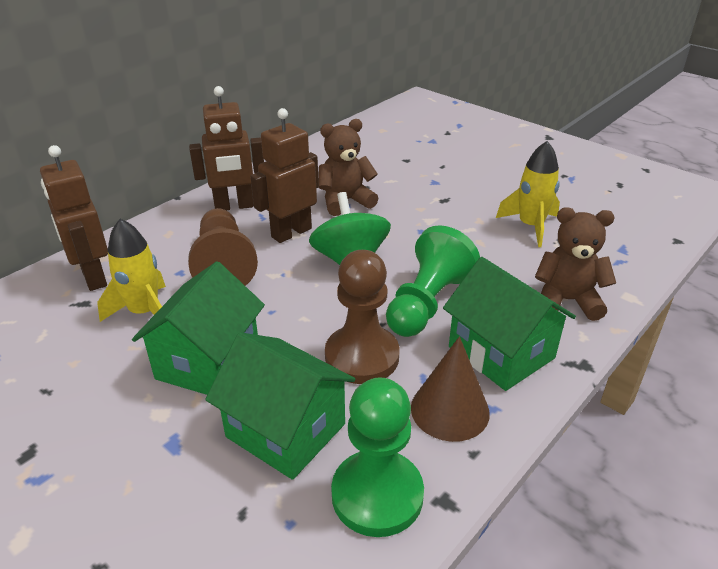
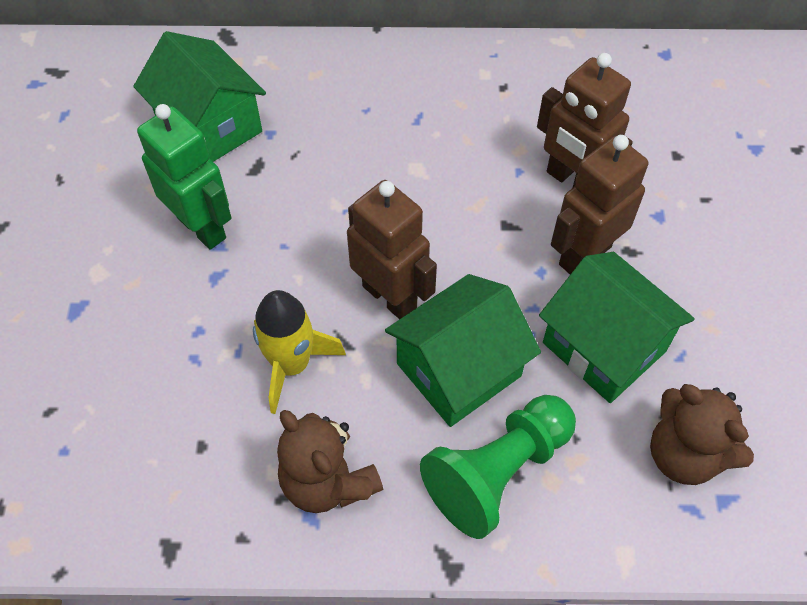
brown cone: 1 -> 0
brown pawn: 2 -> 0
green pawn: 2 -> 1
green robot: 0 -> 1
green spinning top: 1 -> 0
yellow rocket: 2 -> 1

